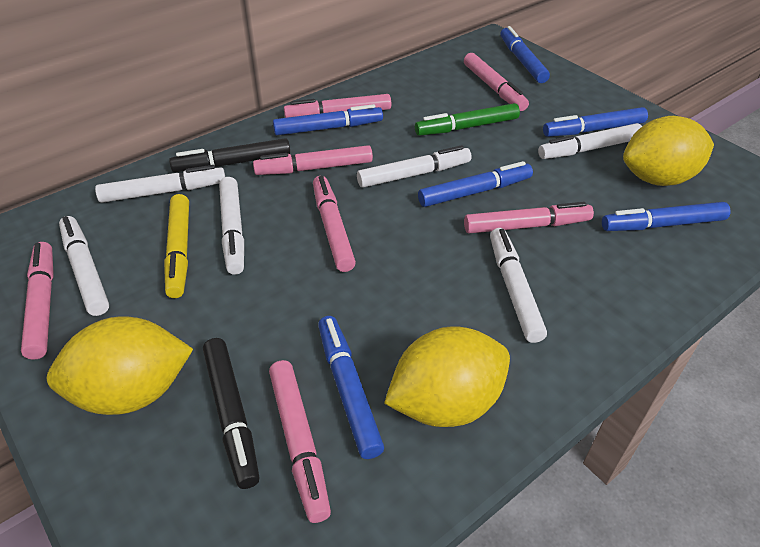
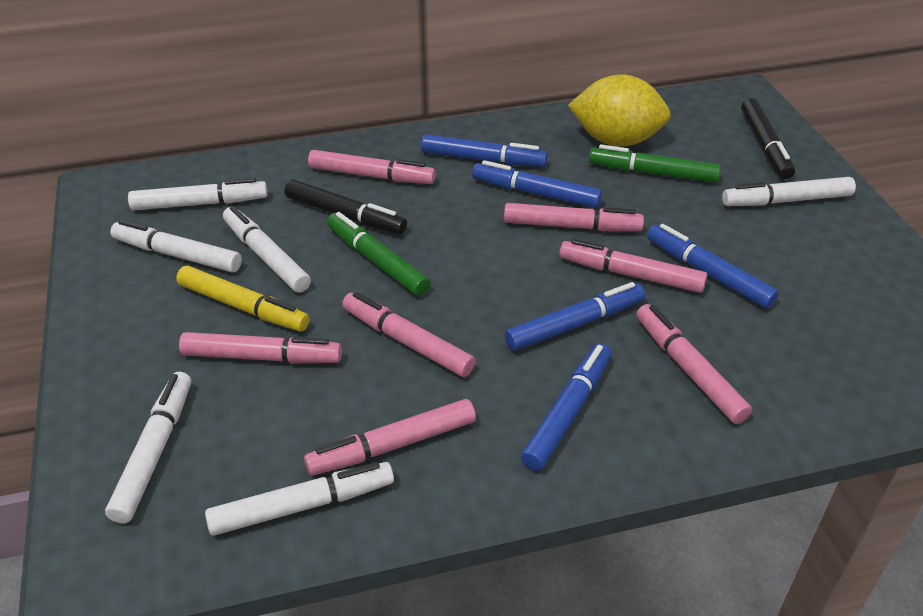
blue marker: 6 -> 5
green marker: 1 -> 2
yellow lemon: 3 -> 1

